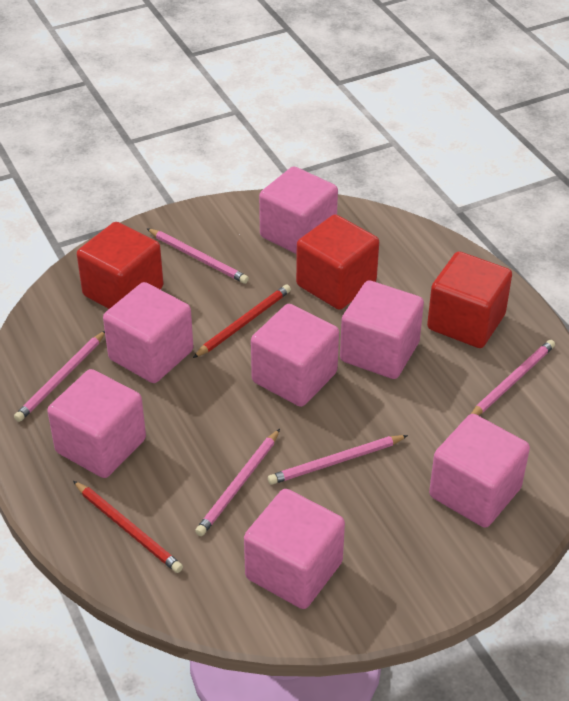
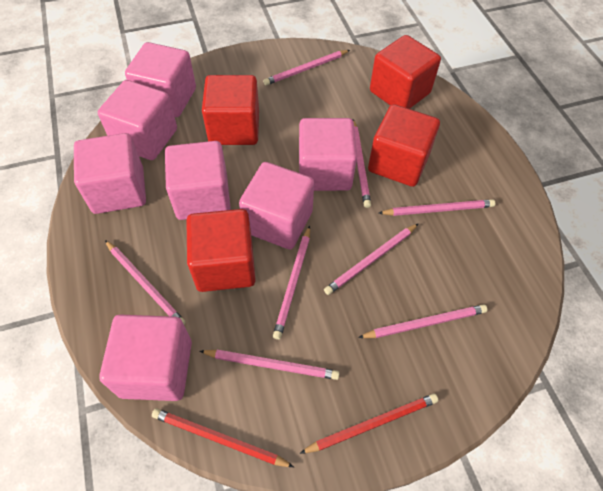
pink pencil: 5 -> 8
red cube: 3 -> 4

